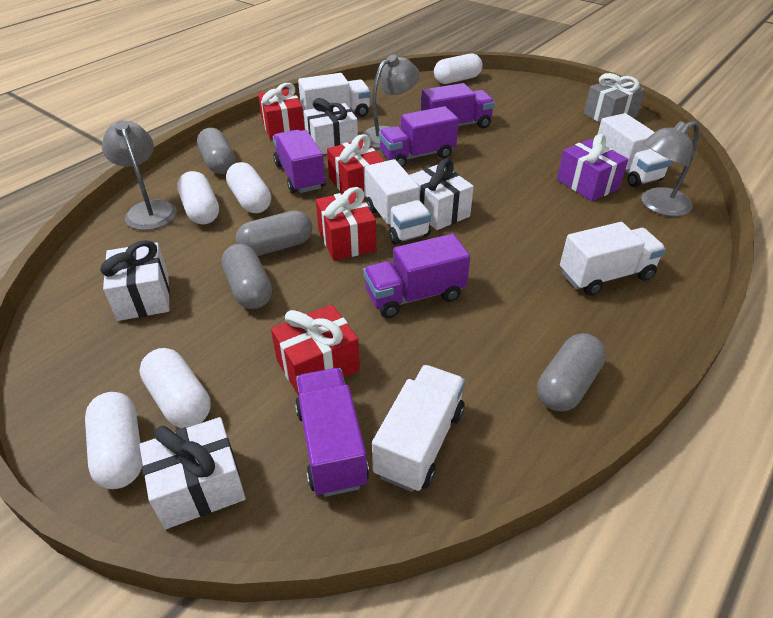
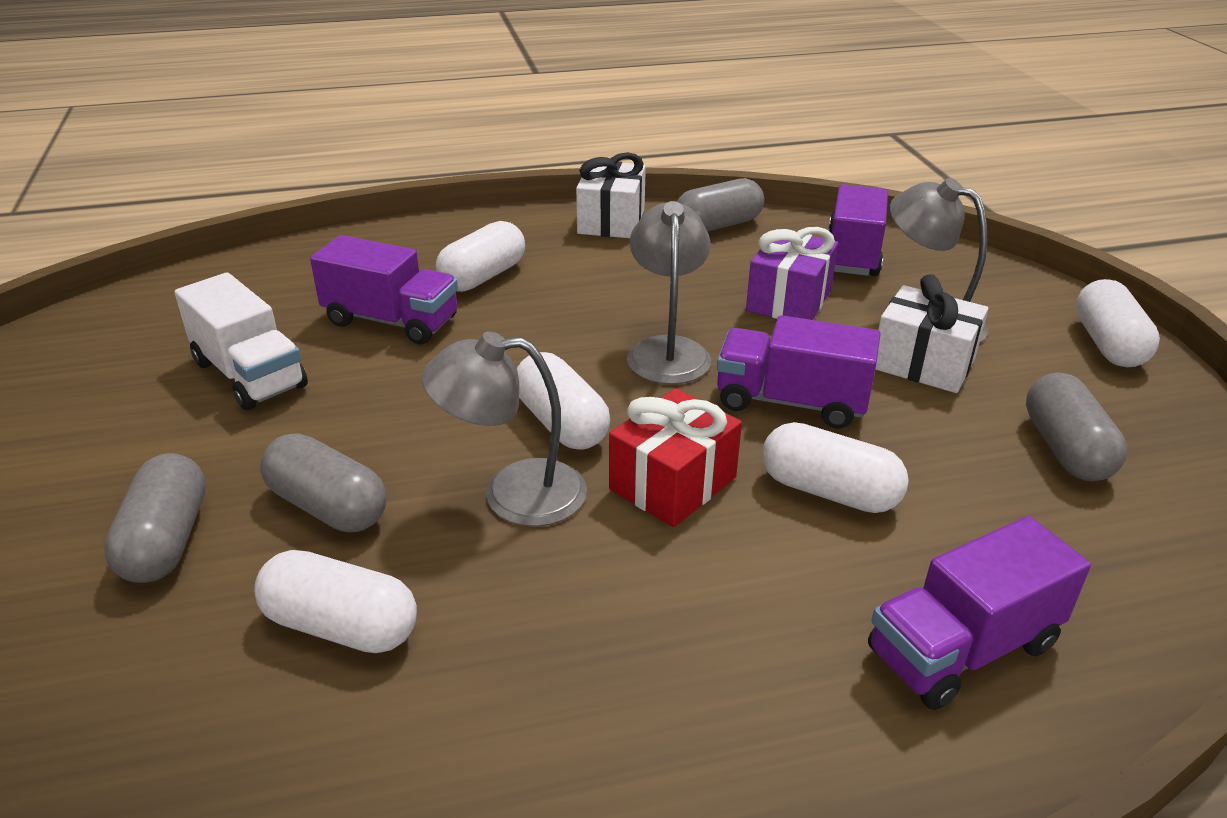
grey gift: 1 -> 0
purple truck: 5 -> 4
red gift: 4 -> 1
white gift: 4 -> 2
white truck: 5 -> 1

